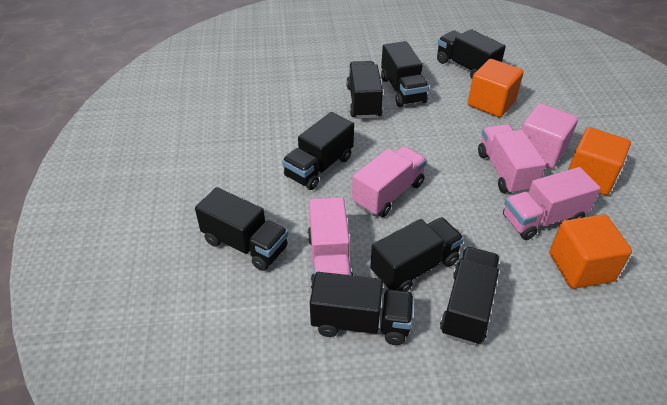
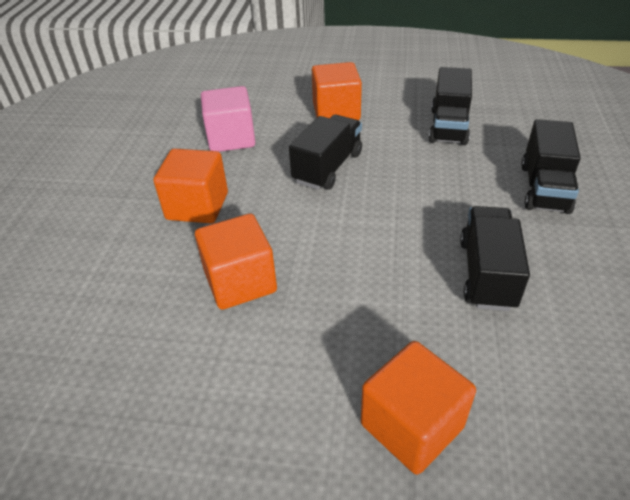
black truck: 8 -> 4
orange cube: 3 -> 4
pink truck: 4 -> 0

